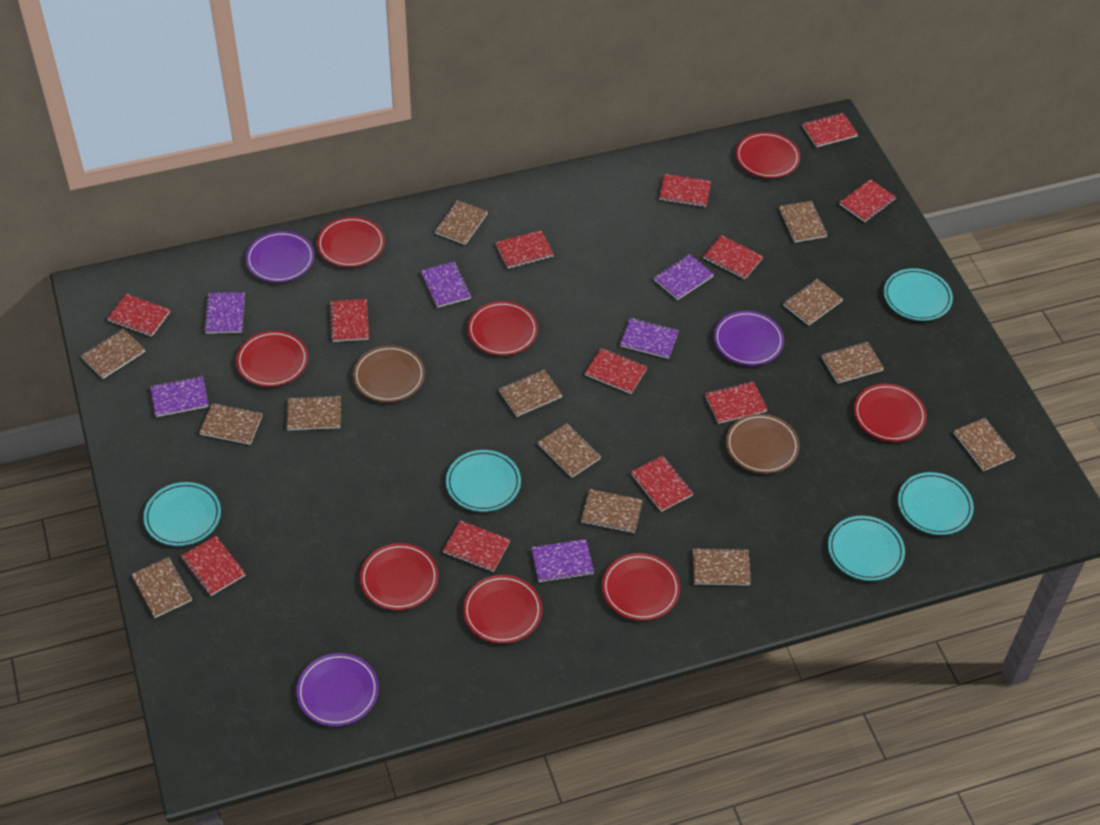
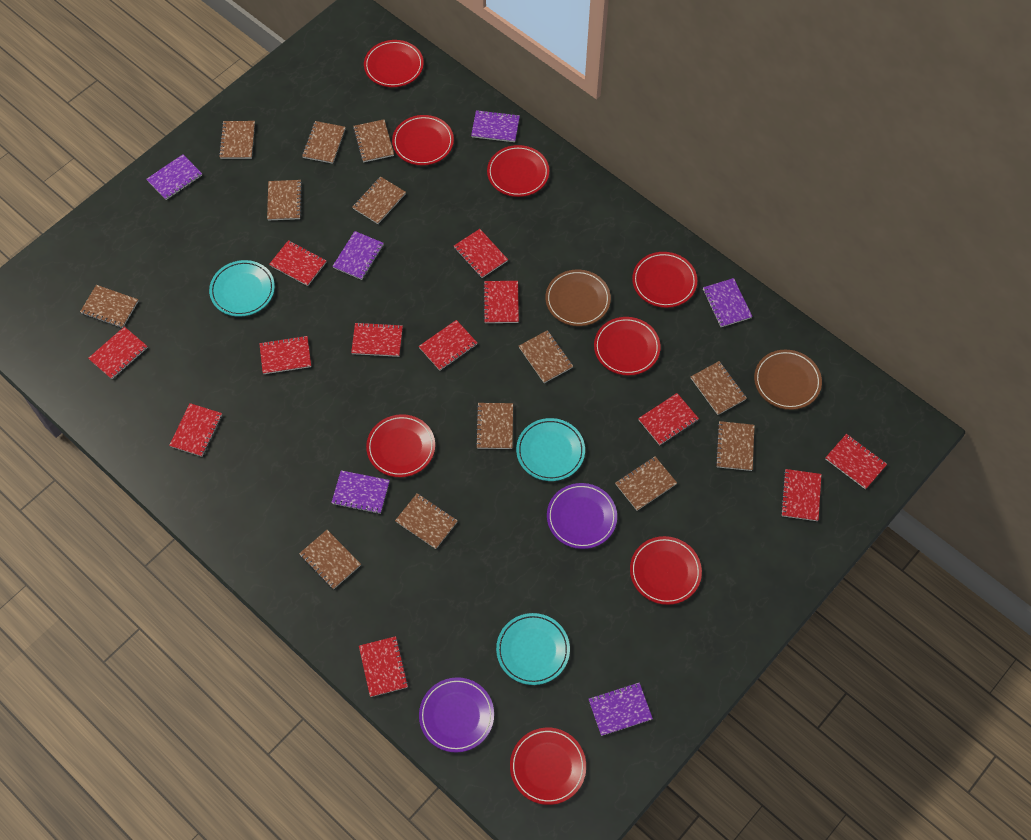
purple plate: 3 -> 2
turquoise plate: 5 -> 3

